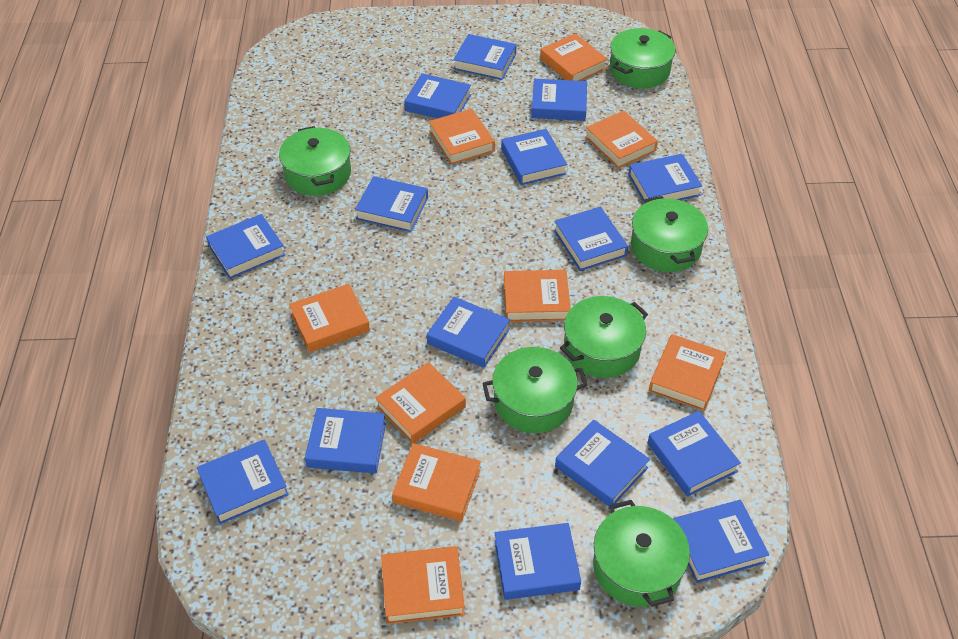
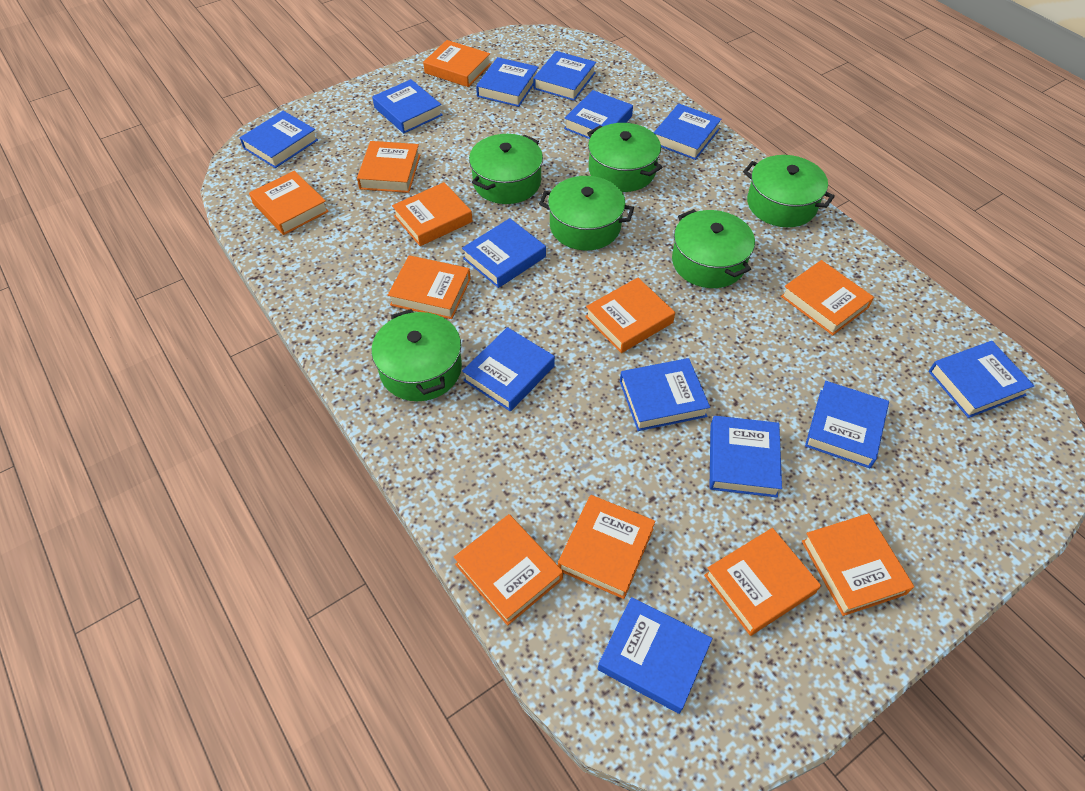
blue book: 15 -> 13
orange book: 9 -> 11

